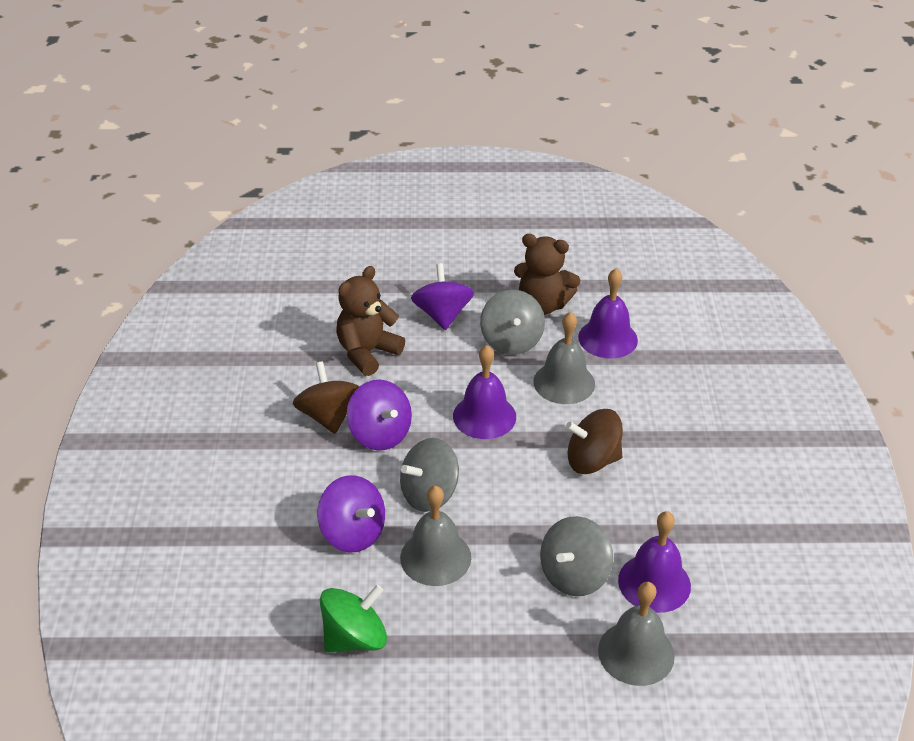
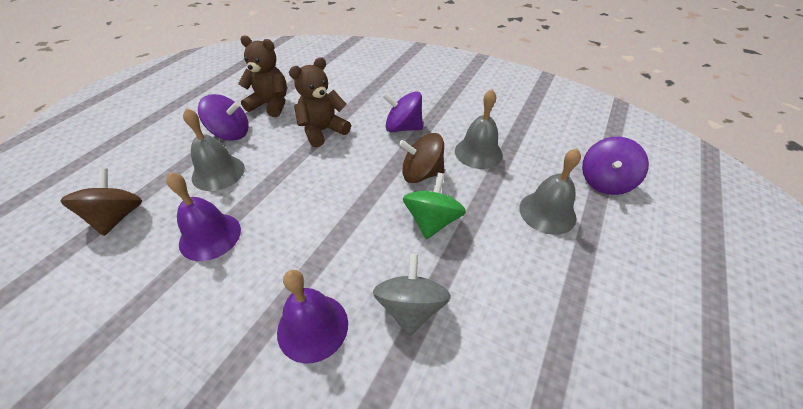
grey spinning top: 3 -> 1
purple bell: 3 -> 2

